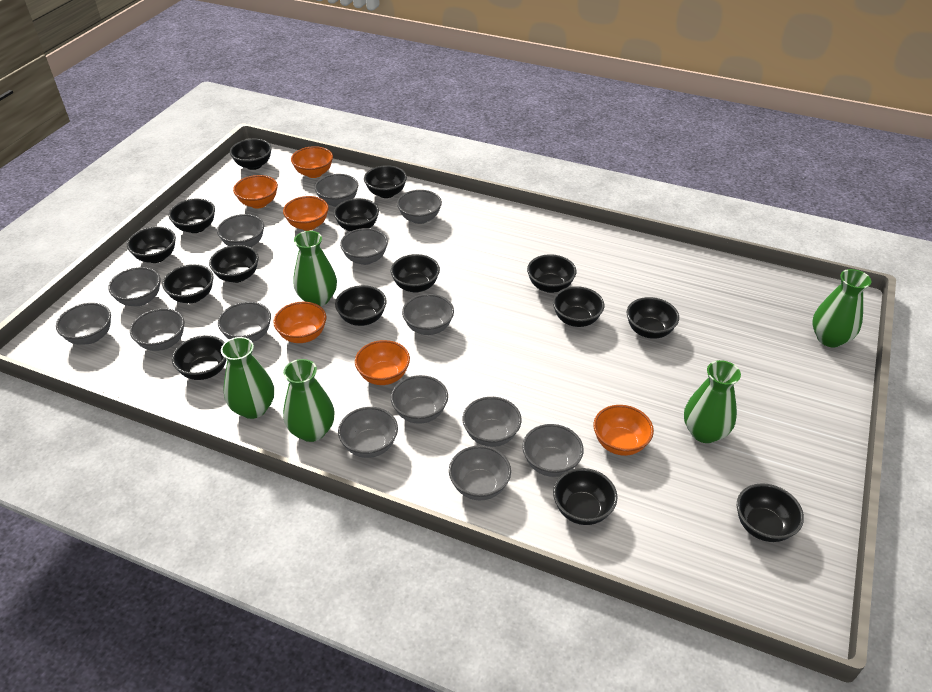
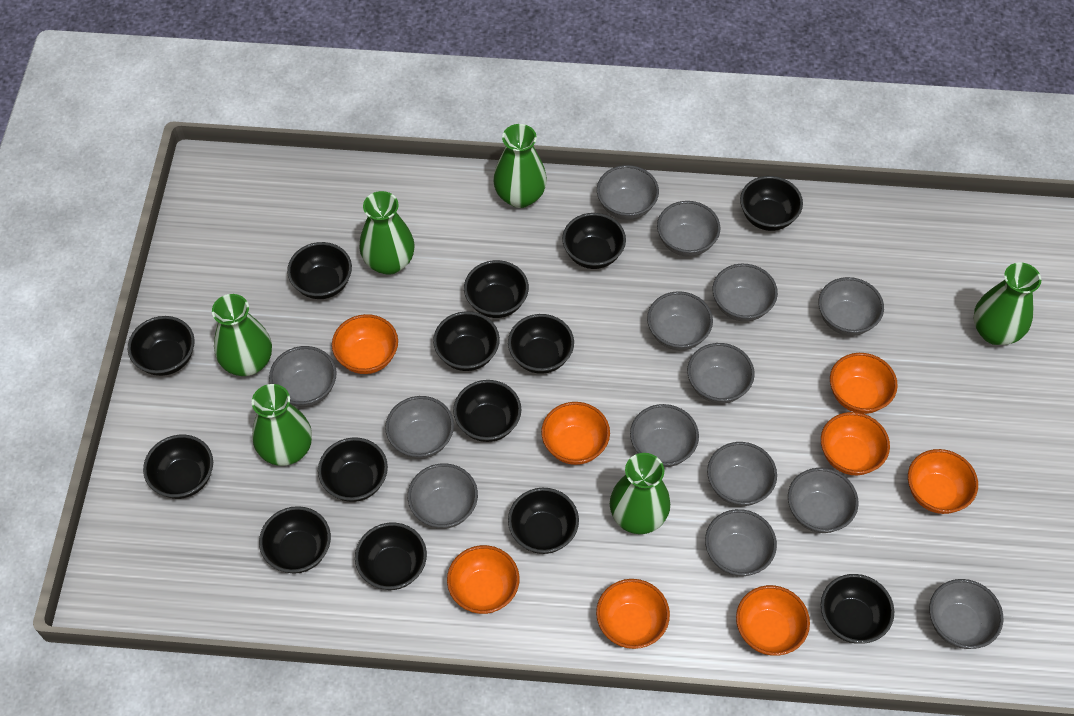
black bowl: 15 -> 14
green vase: 5 -> 6
orange bowl: 6 -> 8

